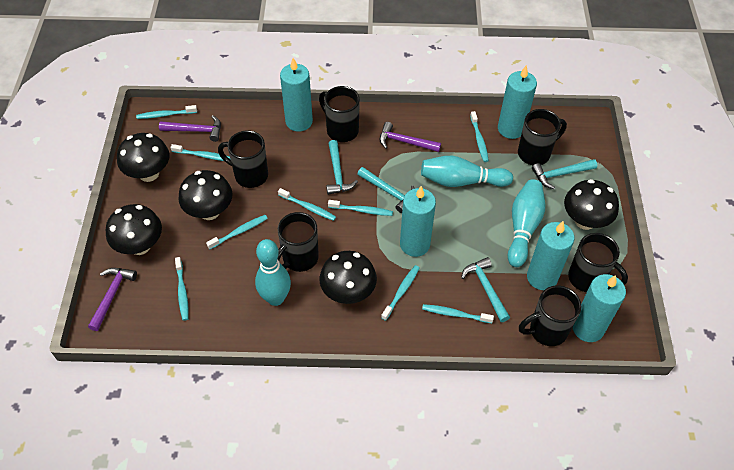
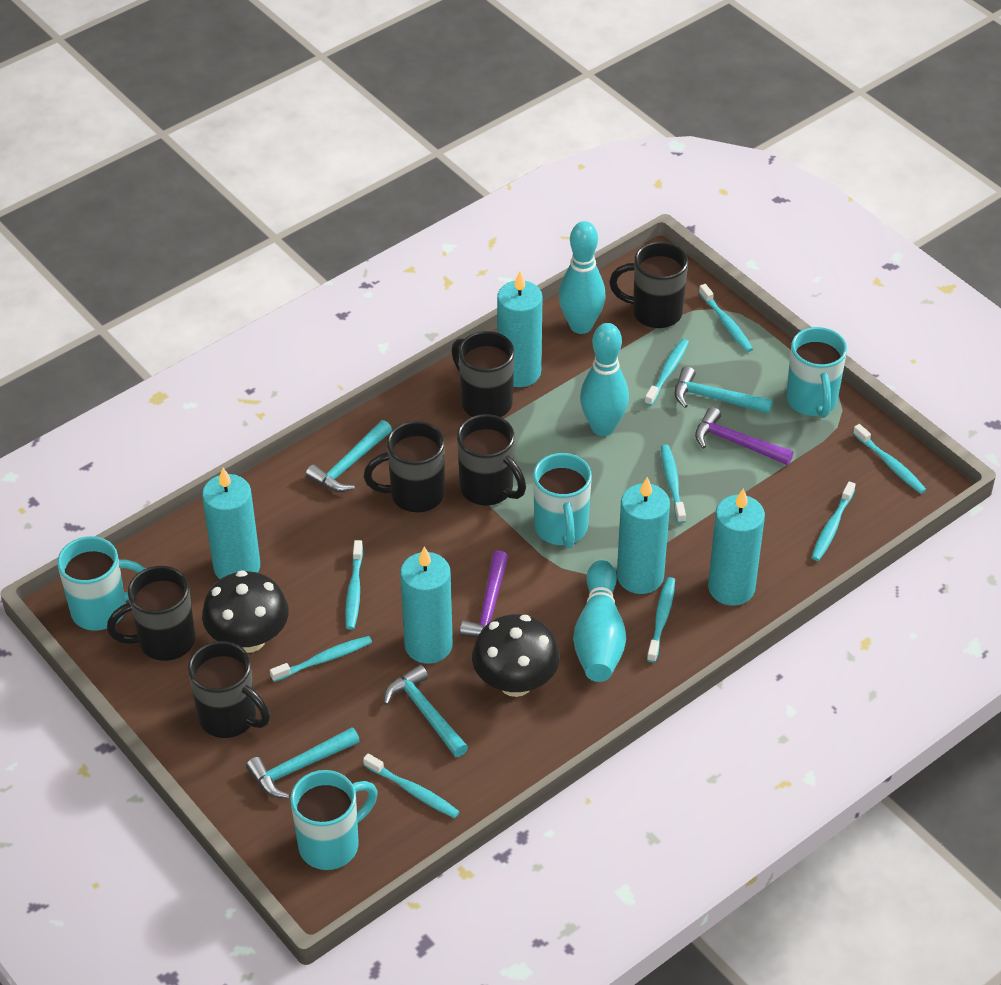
black mushroom: 5 -> 2
purple hammer: 3 -> 2
turquoise mug: 0 -> 4

